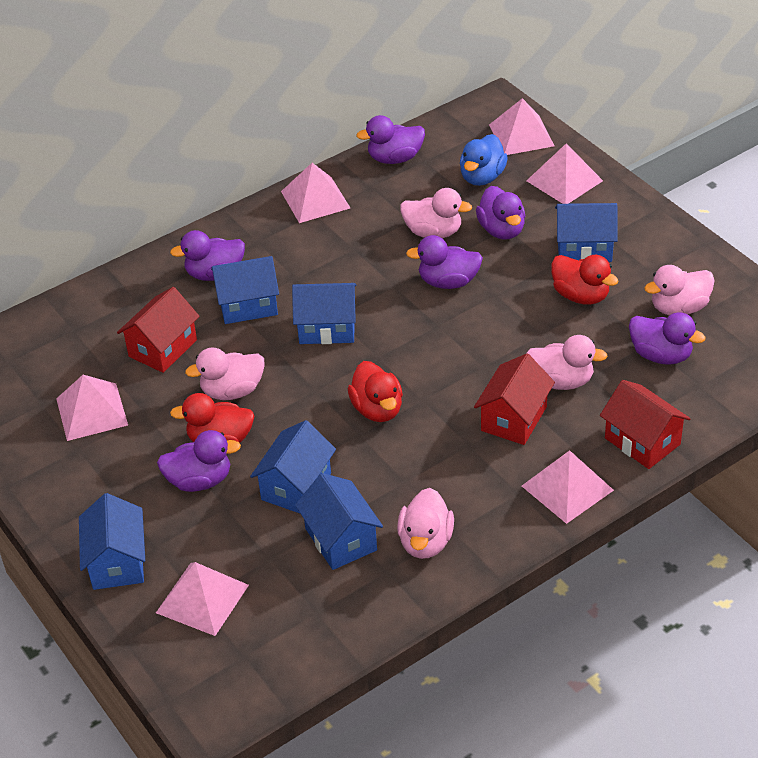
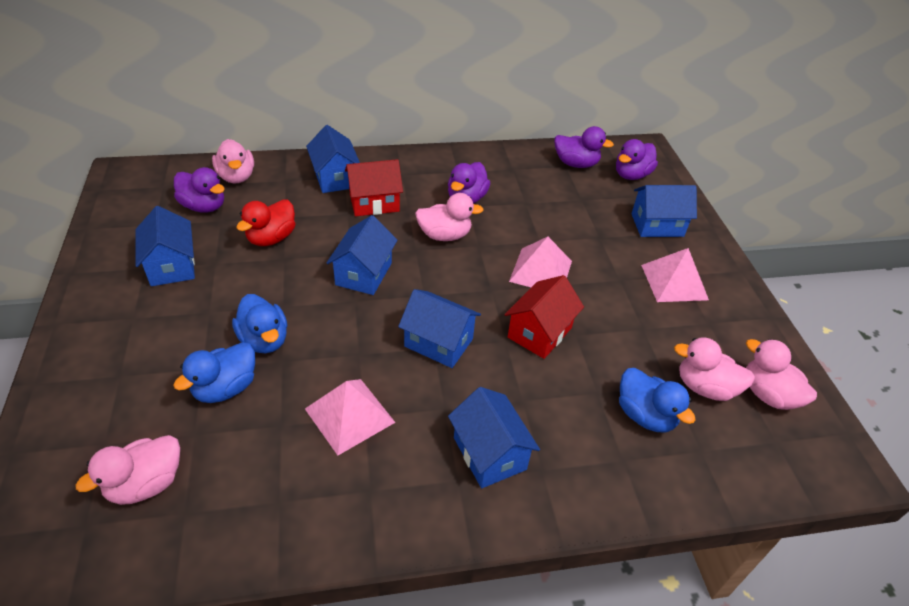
blue duck: 1 -> 3
pink pyramid: 6 -> 3
purple duck: 6 -> 4
red duck: 3 -> 1
red house: 3 -> 2

